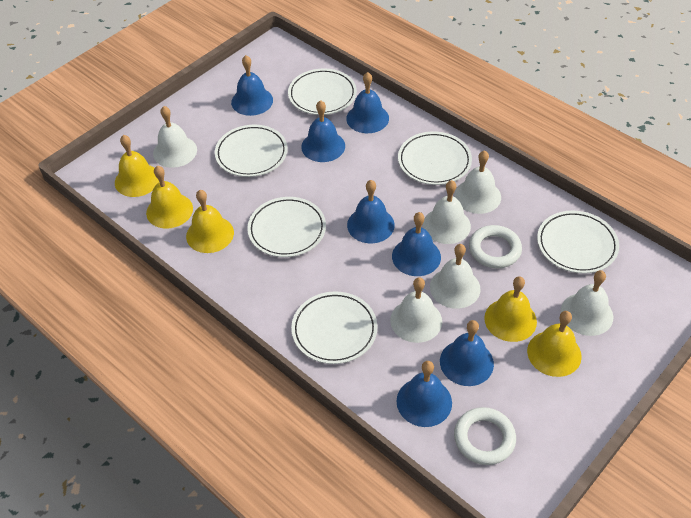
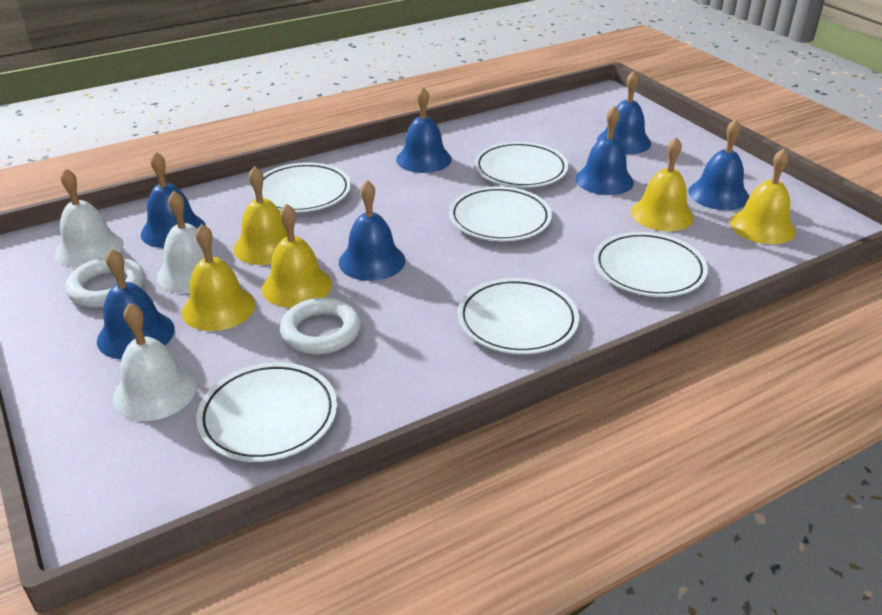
white bell: 6 -> 3

